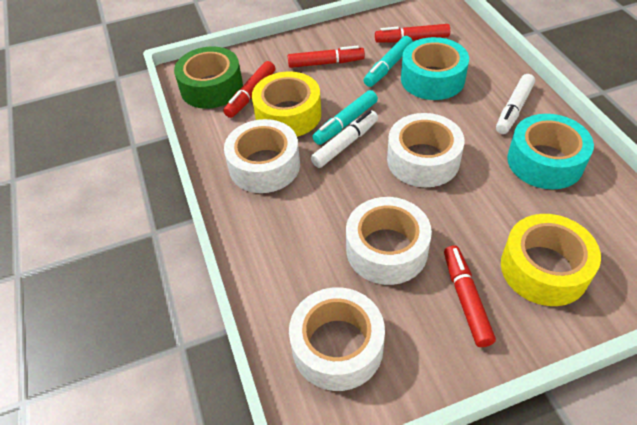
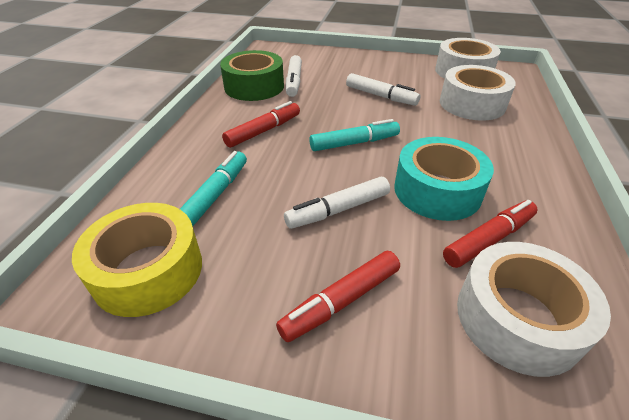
red marker: 4 -> 3
turquoise tape: 2 -> 1
white marker: 2 -> 3
white tape: 4 -> 3
yellow tape: 2 -> 1

